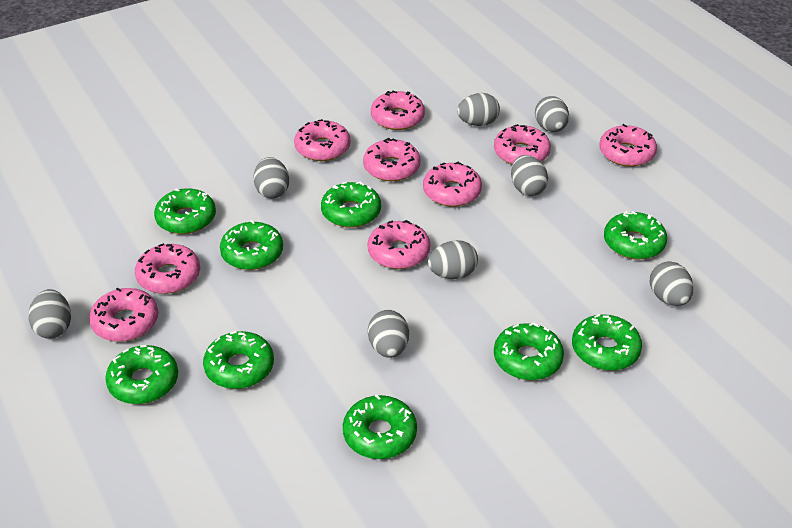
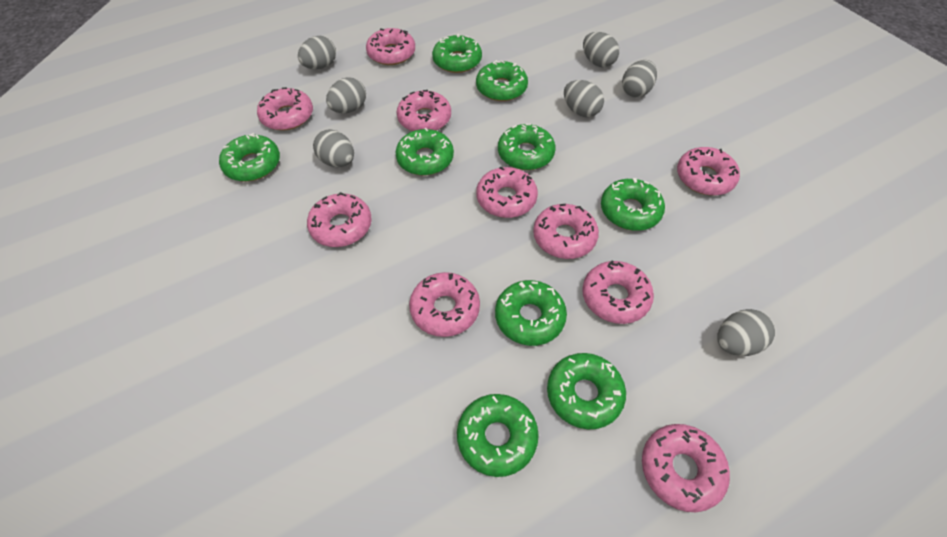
grey egg: 8 -> 7
pink donut: 9 -> 10

